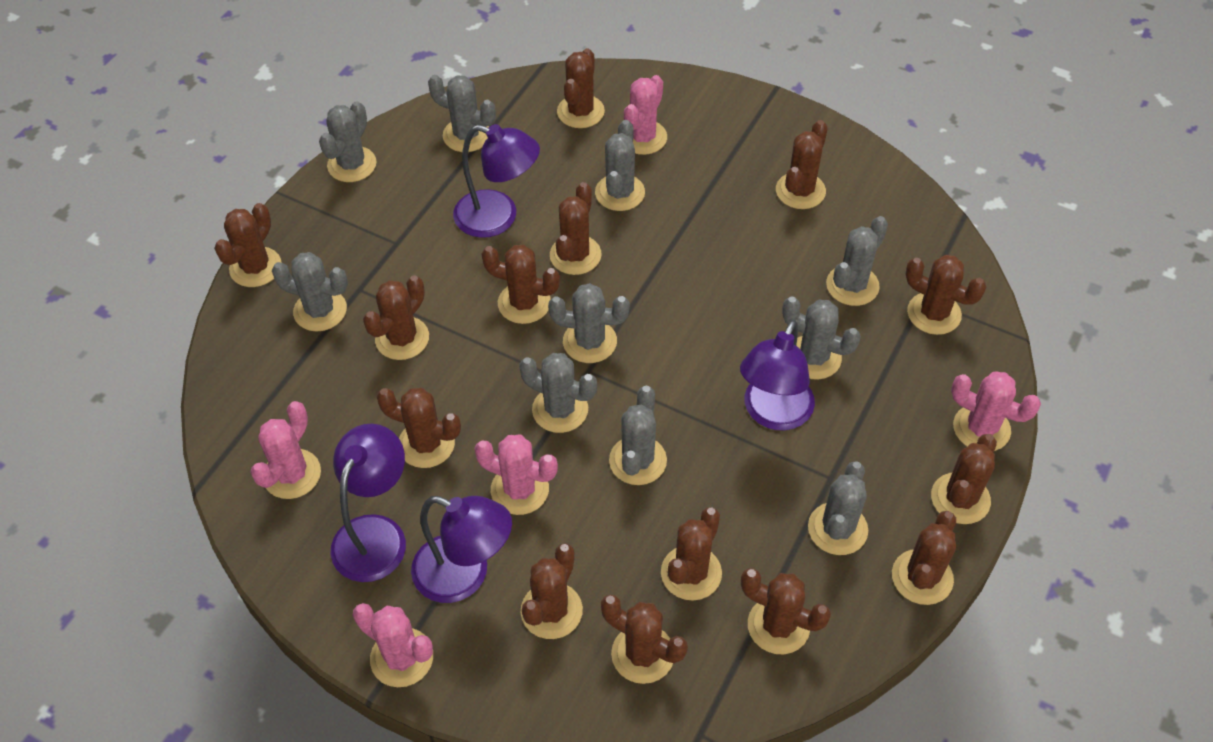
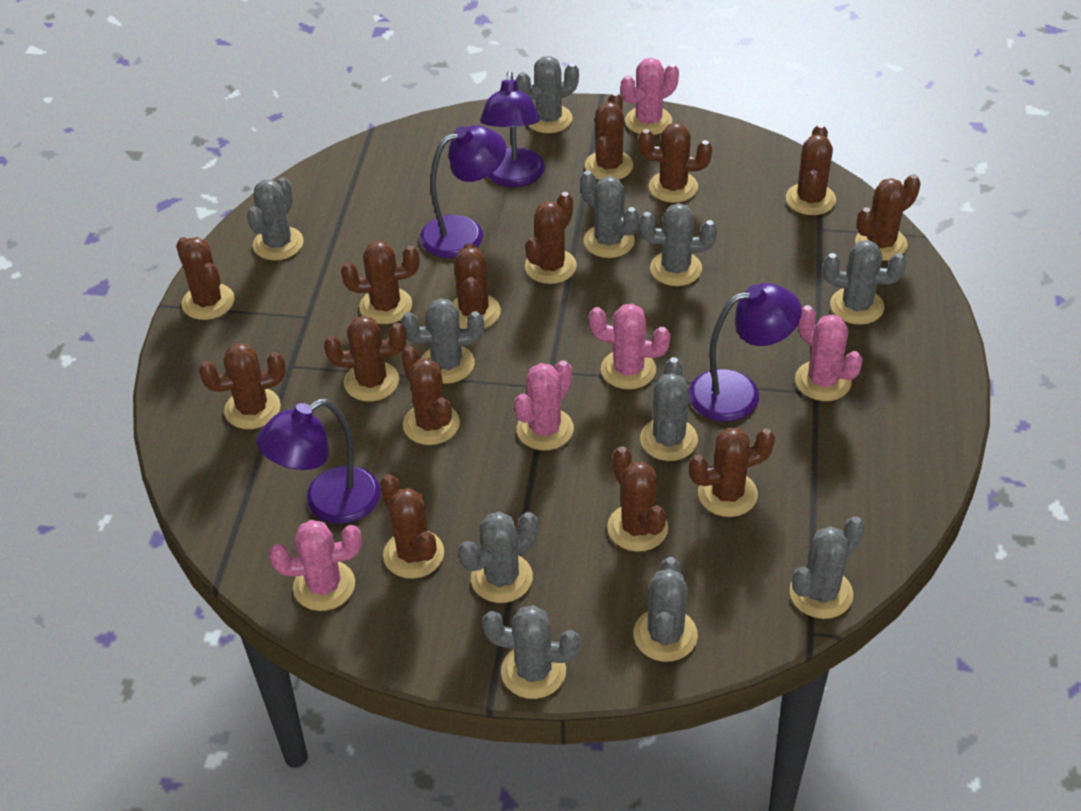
grey cactus: 10 -> 11

